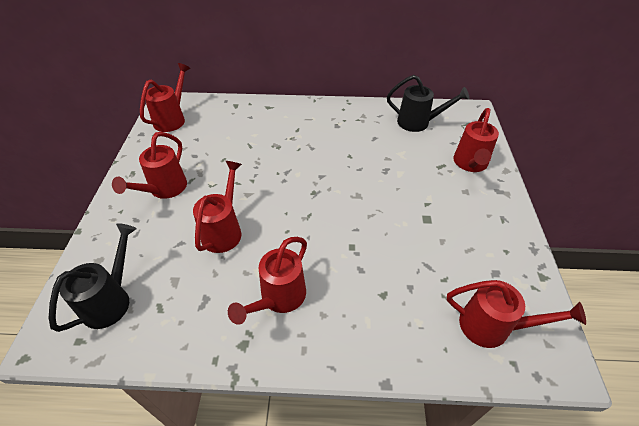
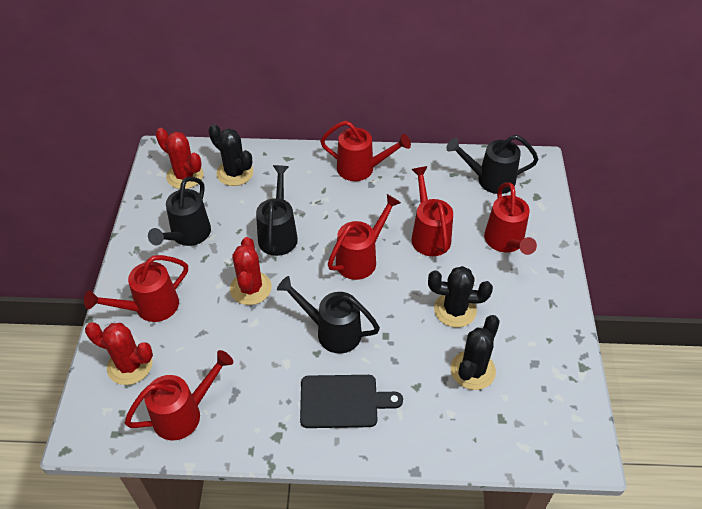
black cactus: 0 -> 3
black cutting board: 0 -> 1
black watering can: 2 -> 4
red cactus: 0 -> 3

